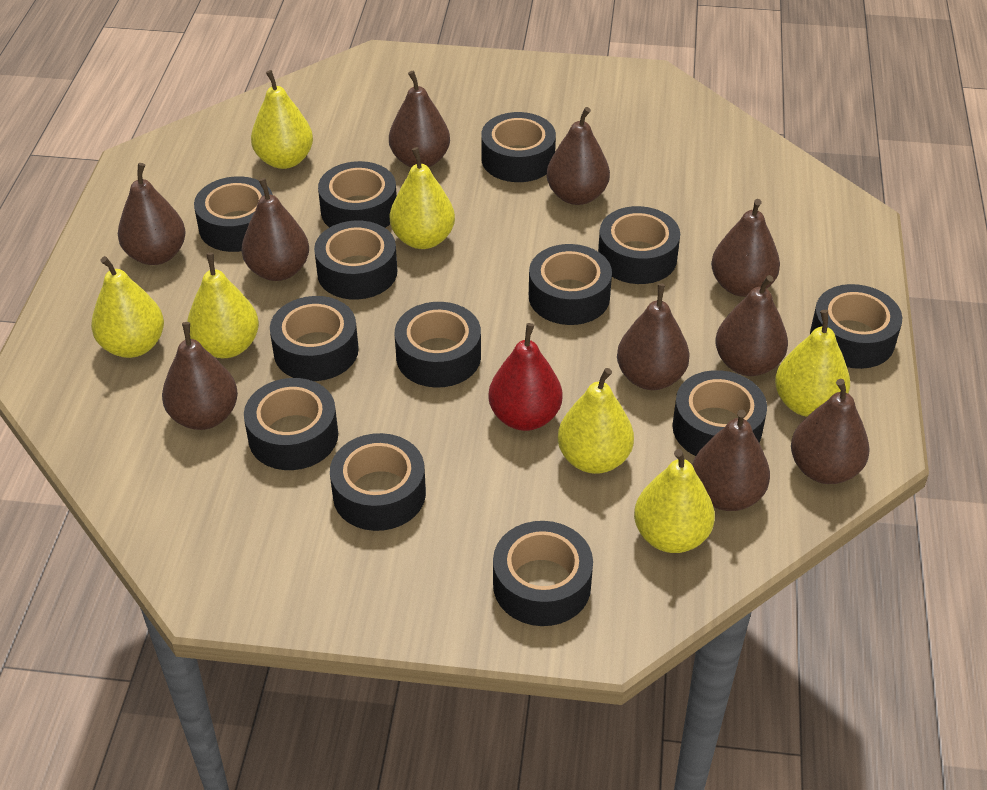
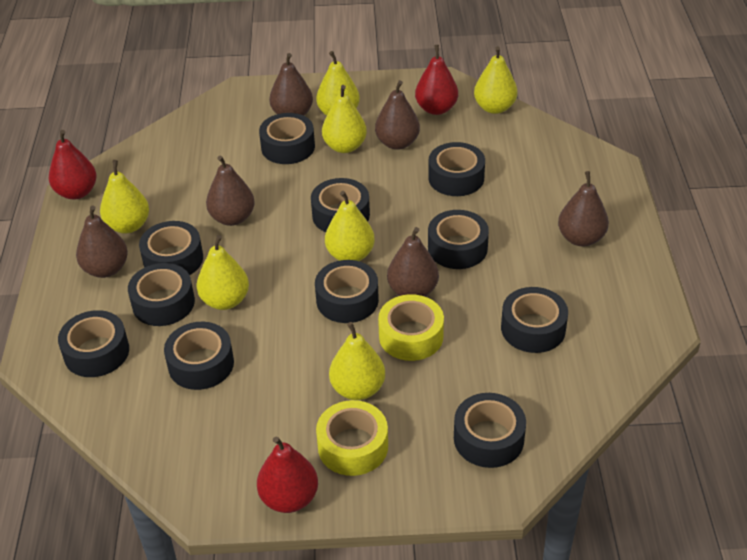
black tape: 13 -> 11
brown pear: 10 -> 6
red pear: 1 -> 3
yellow tape: 0 -> 2

